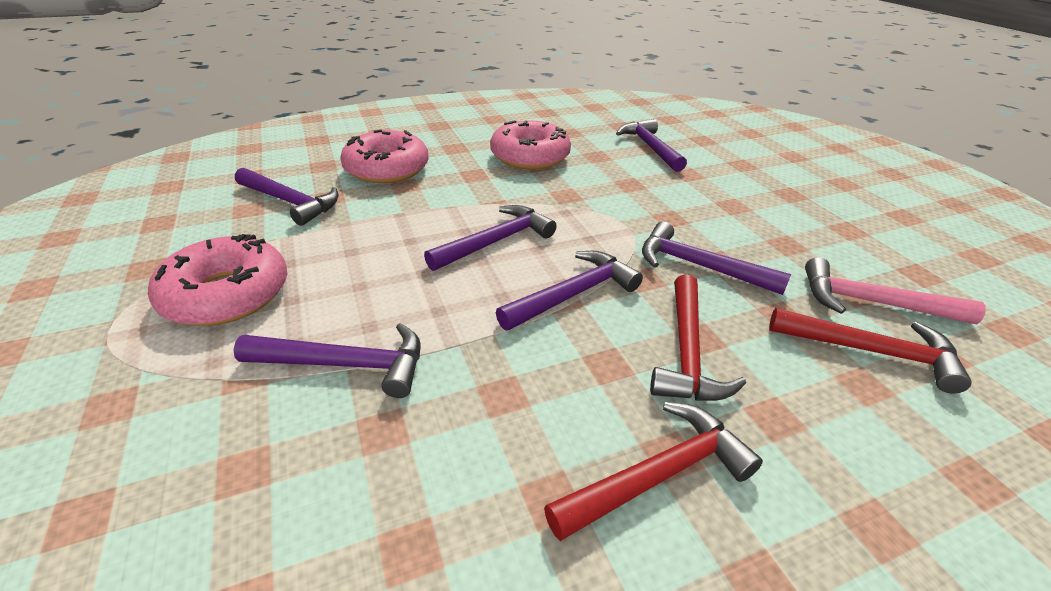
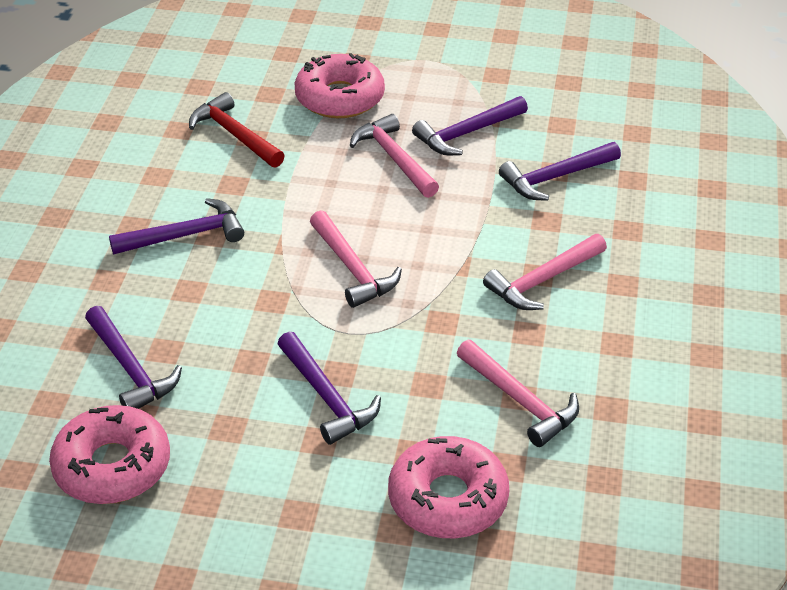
pink hammer: 1 -> 4
purple hammer: 6 -> 5
red hammer: 3 -> 1

